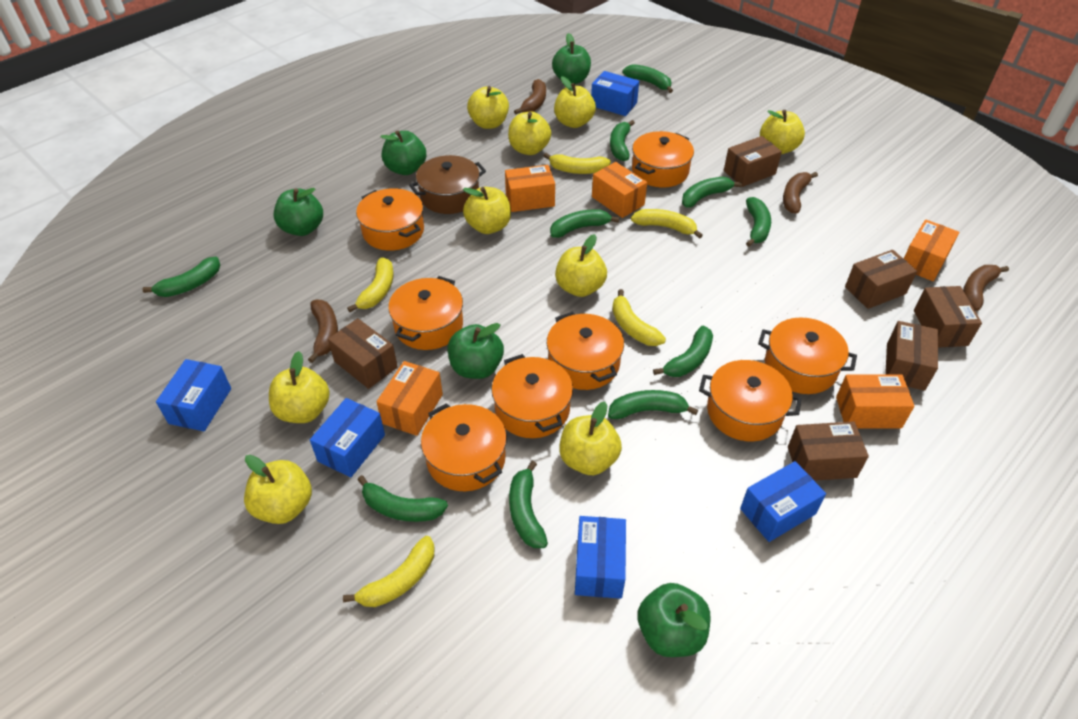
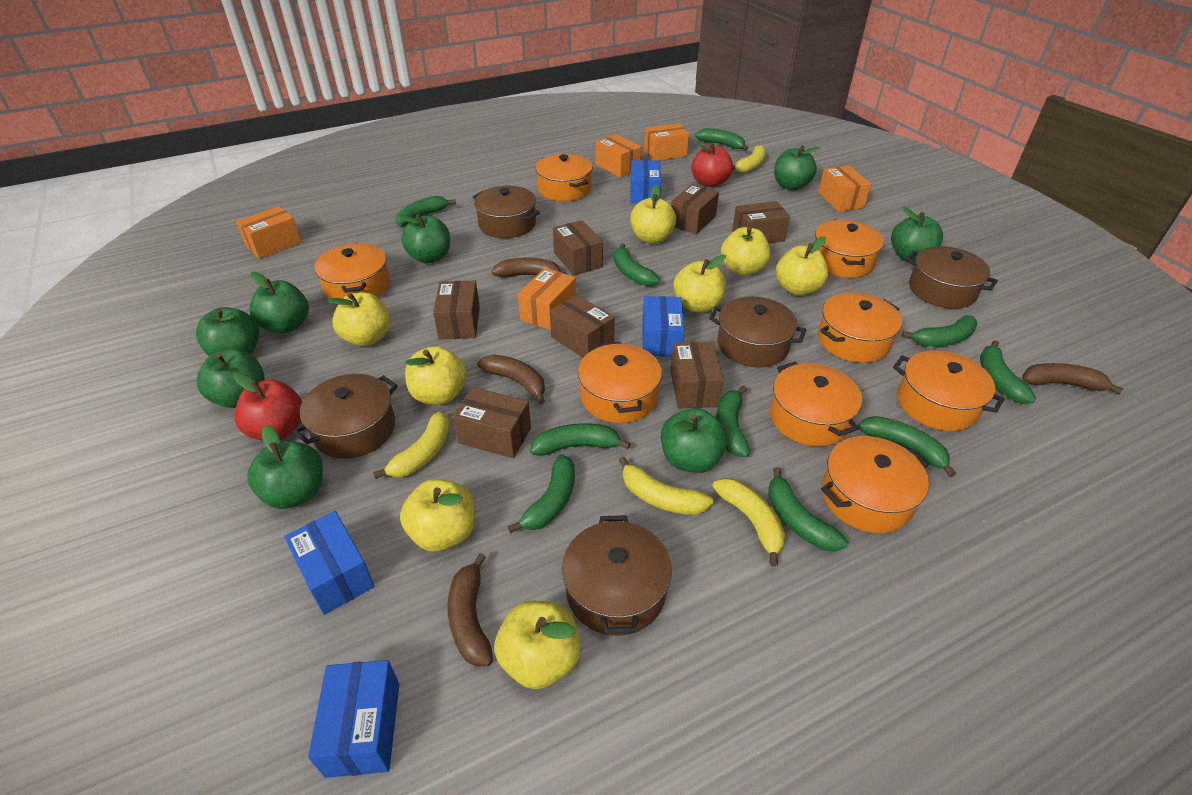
blue box: 5 -> 4
brown box: 6 -> 7
brown pot: 1 -> 5
green apple: 5 -> 8
red apple: 0 -> 2
yellow apple: 9 -> 8
yellow banana: 5 -> 4

